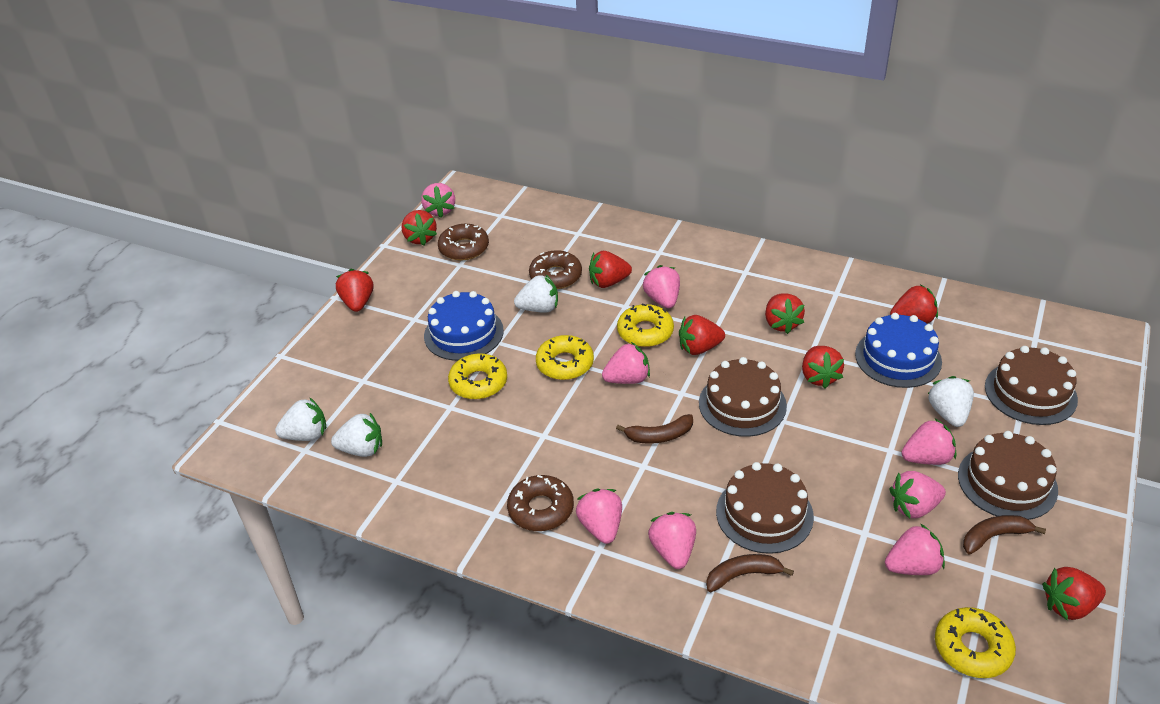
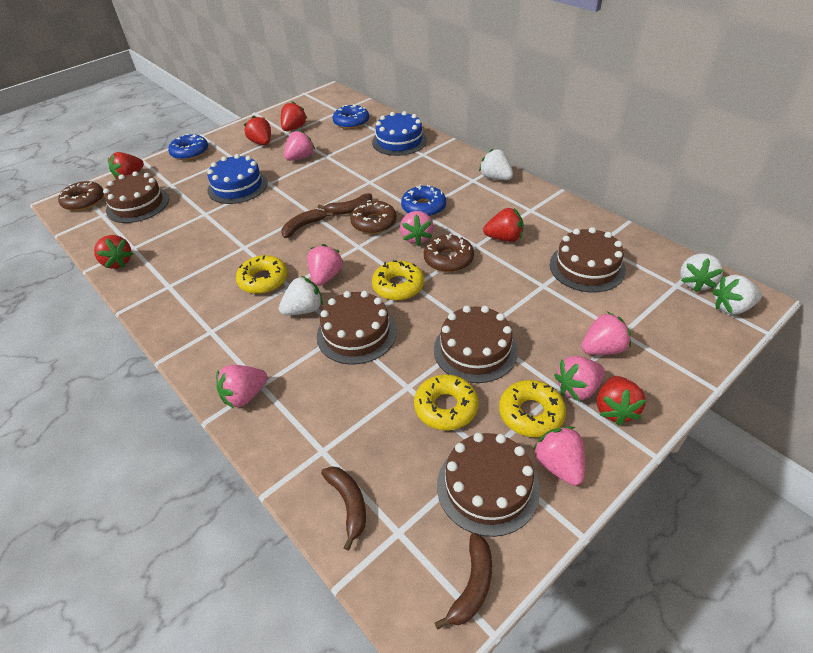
blue donut: 0 -> 3
brown banana: 3 -> 4
brown cake: 4 -> 5
pink strawberry: 8 -> 7
red strawberry: 8 -> 6

